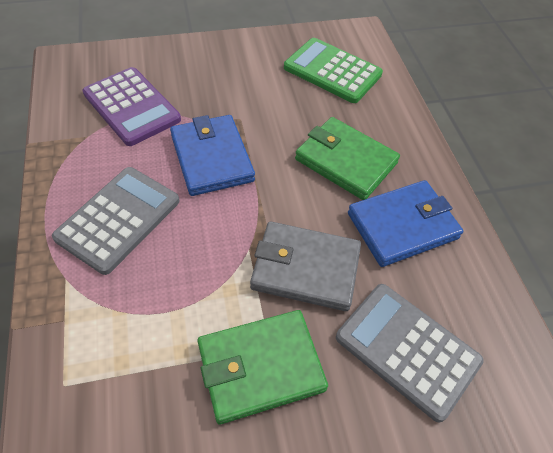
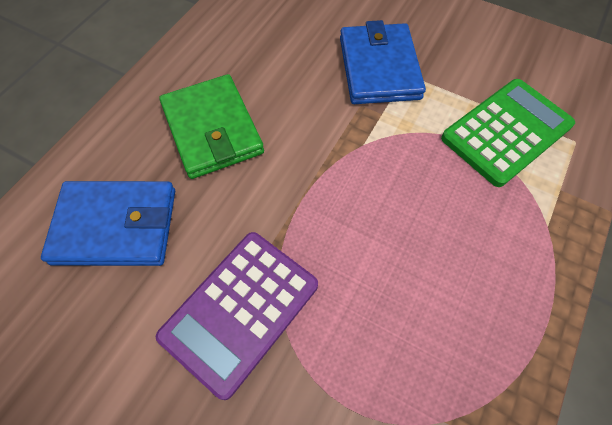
green wallet: 2 -> 1
grey calculator: 2 -> 0
grey wallet: 1 -> 0

